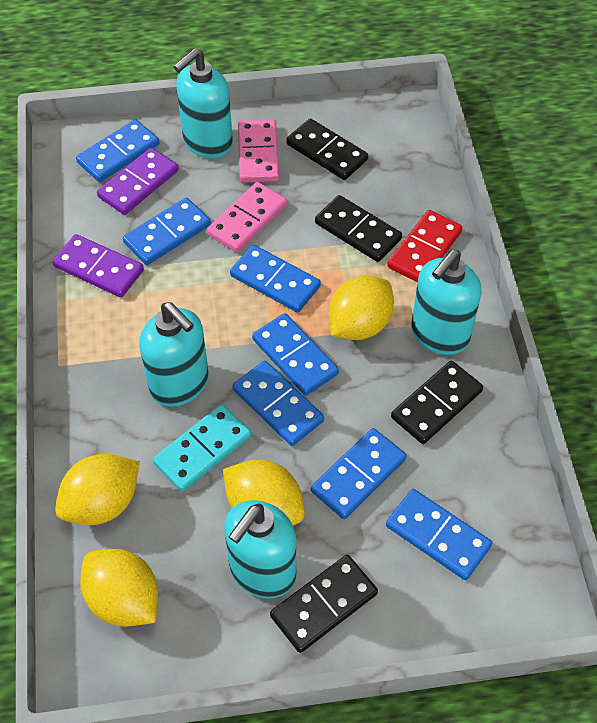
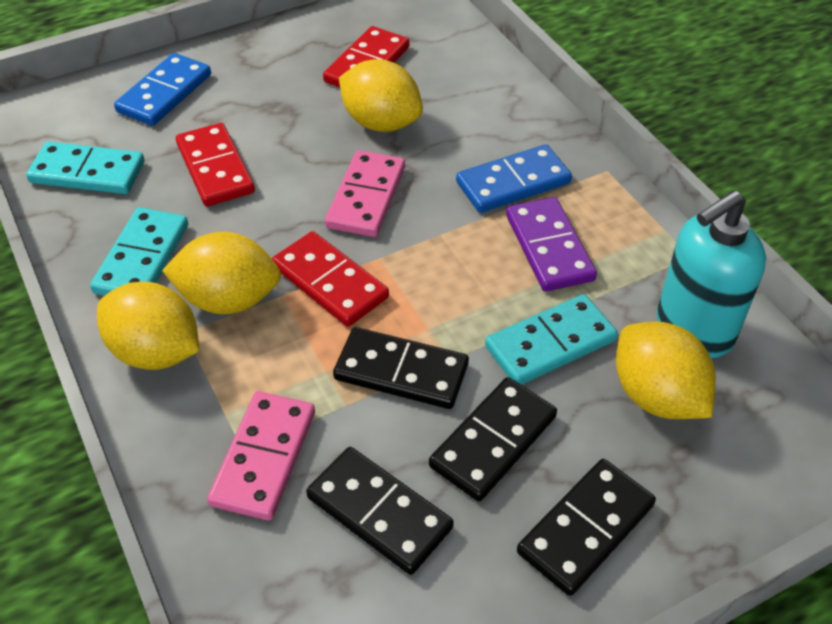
blue domino: 7 -> 2
purple domino: 2 -> 1
red domino: 1 -> 3
turquoise domino: 1 -> 3
turquoise soap dispenser: 4 -> 1

